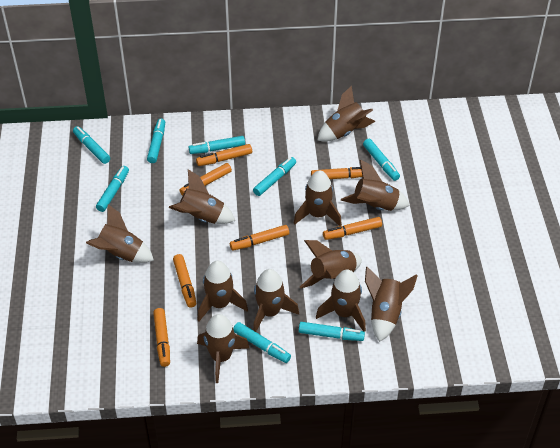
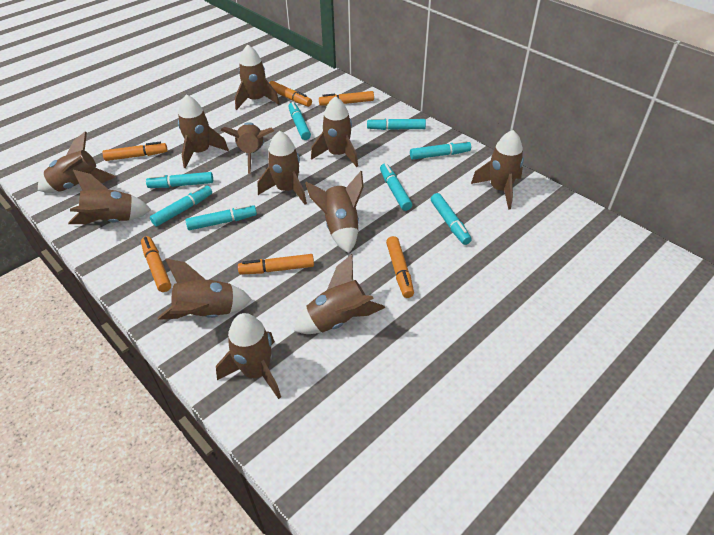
brown rocket: 11 -> 12
orange marker: 7 -> 6

